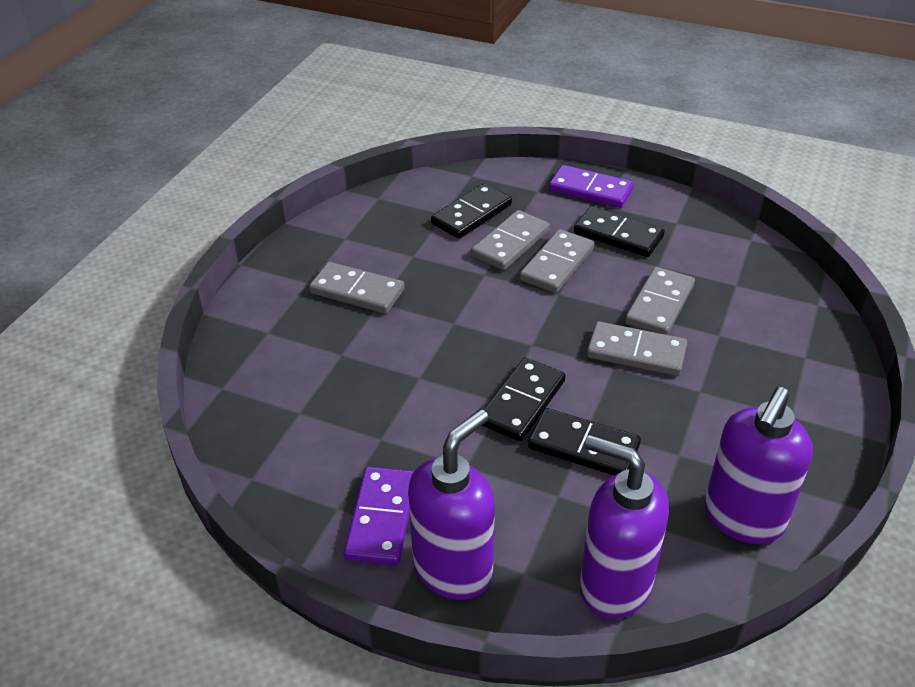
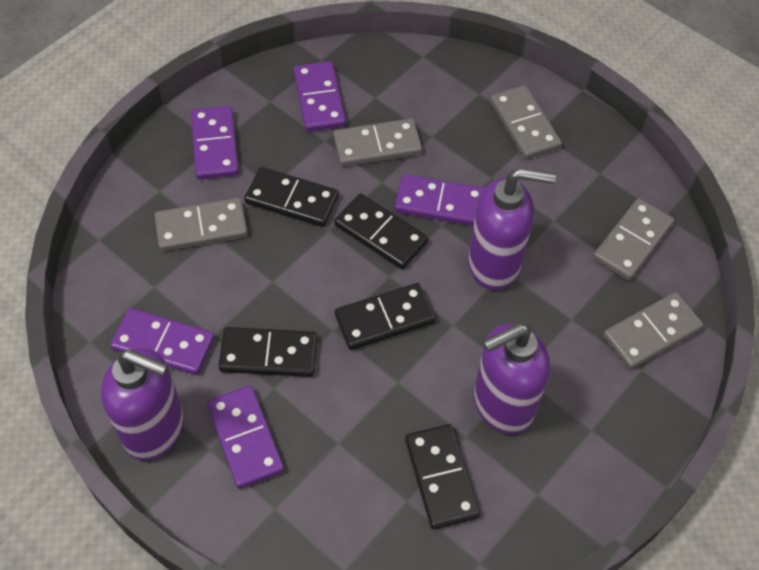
black domino: 4 -> 5
purple domino: 2 -> 5

